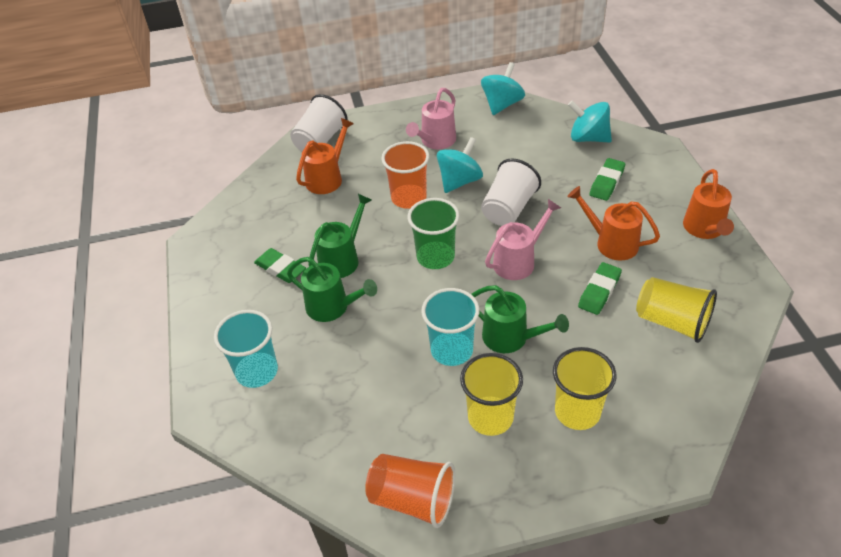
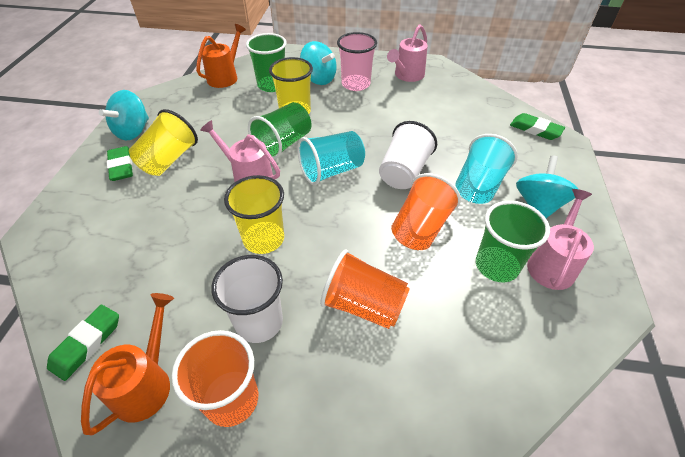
green cup: 1 -> 3
green watering can: 3 -> 0
orange cup: 2 -> 3
orange watering can: 3 -> 2
pink cup: 0 -> 1
pink watering can: 2 -> 3

